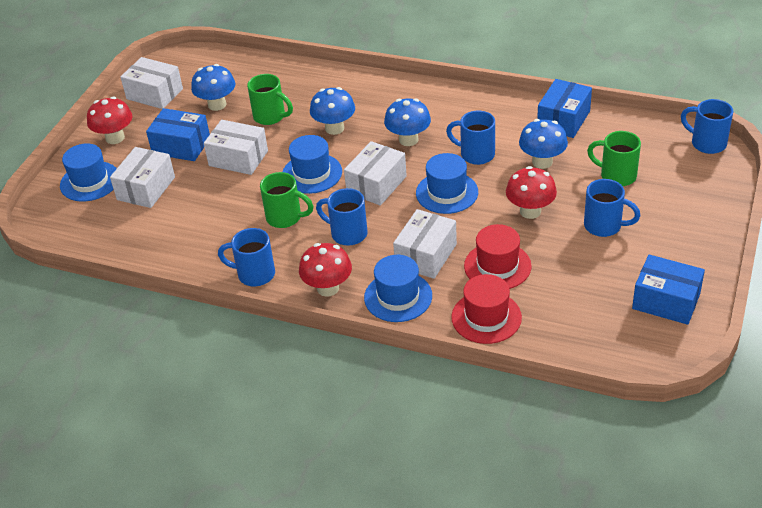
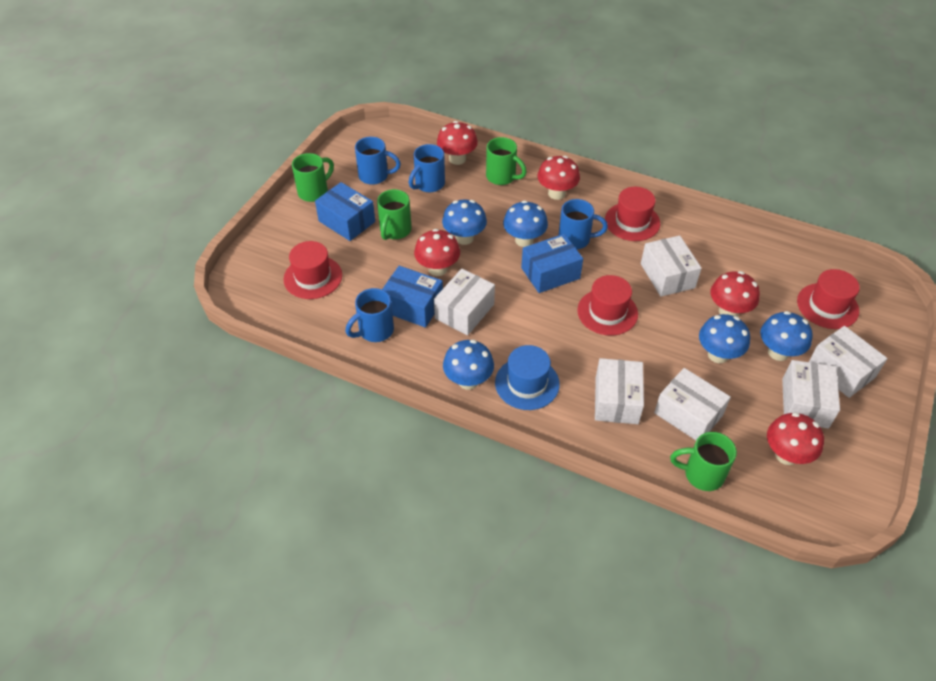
blue hat: 4 -> 1
blue mug: 5 -> 4
blue mushroom: 4 -> 5
green mug: 3 -> 4
red hat: 2 -> 4
red mushroom: 3 -> 5
white box: 5 -> 6

